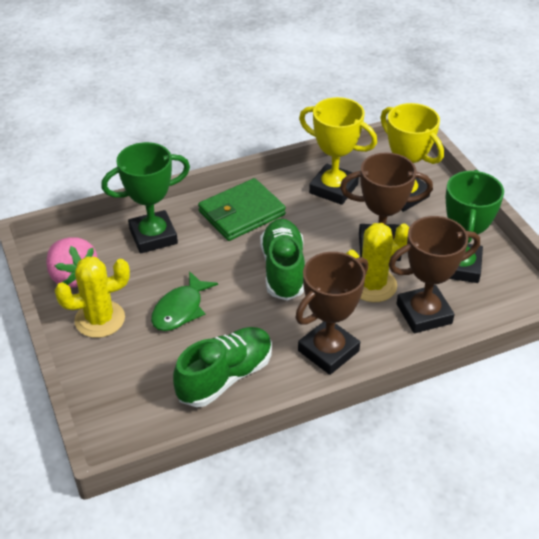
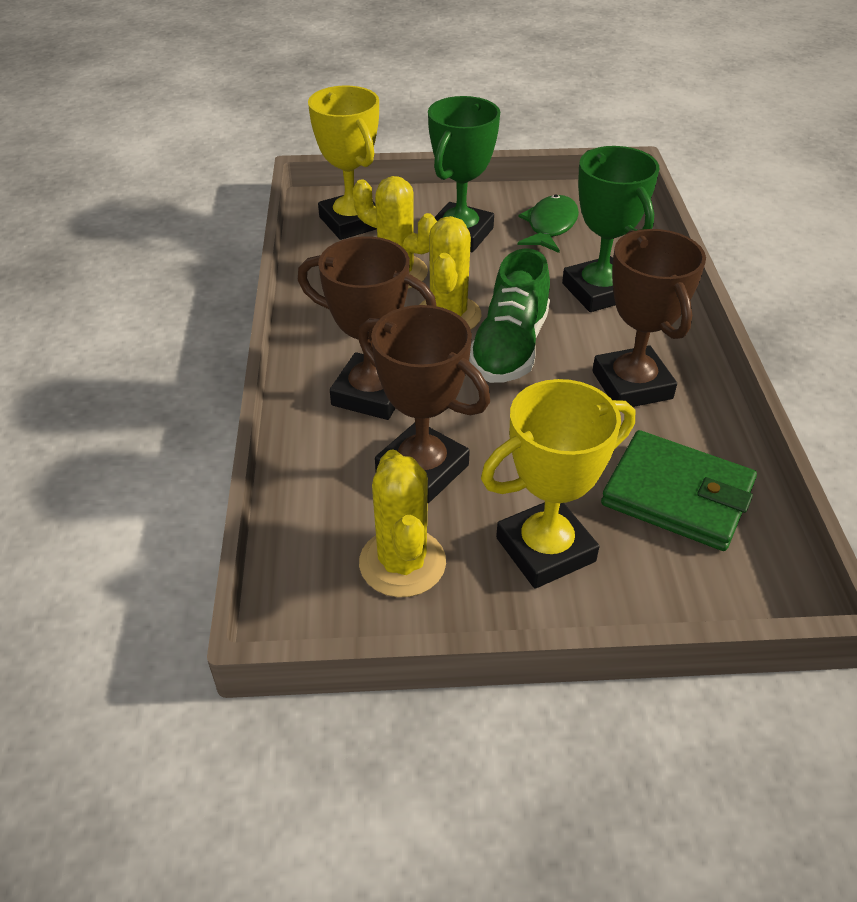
green shoe: 2 -> 1
pink strawberry: 1 -> 0
yellow cactus: 2 -> 3

